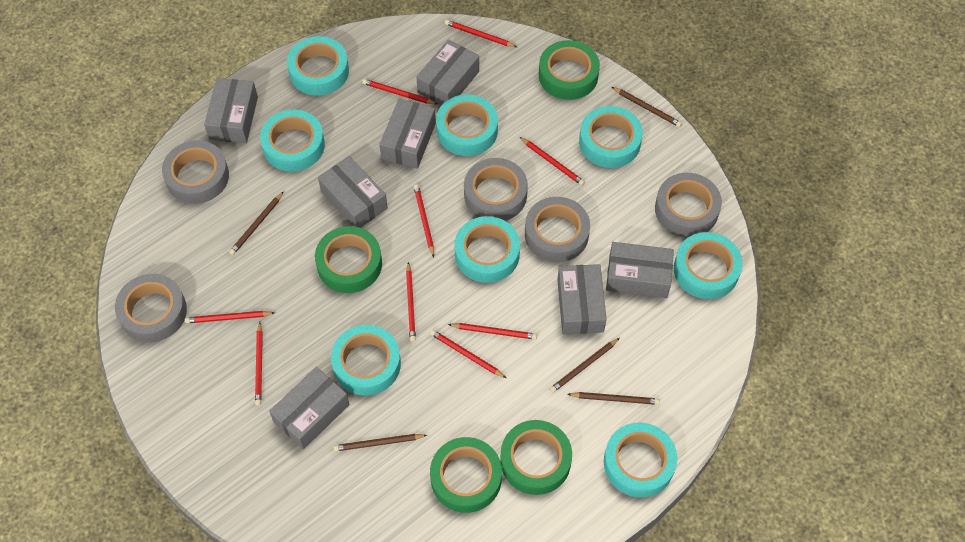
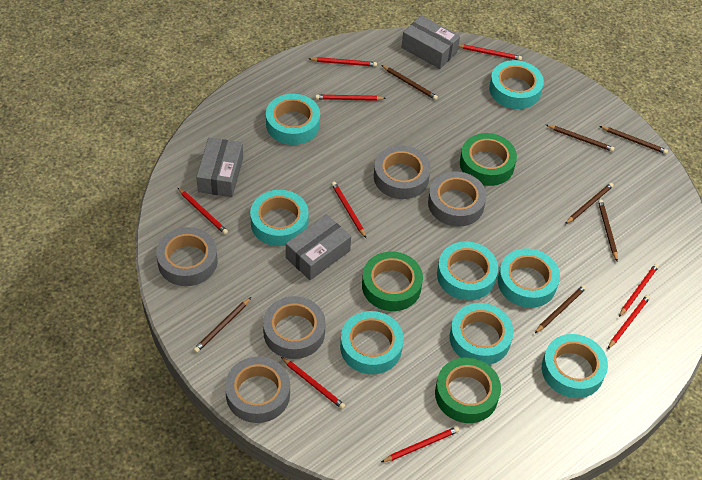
brown pencil: 5 -> 7
green tape: 4 -> 3
grey box: 7 -> 3

